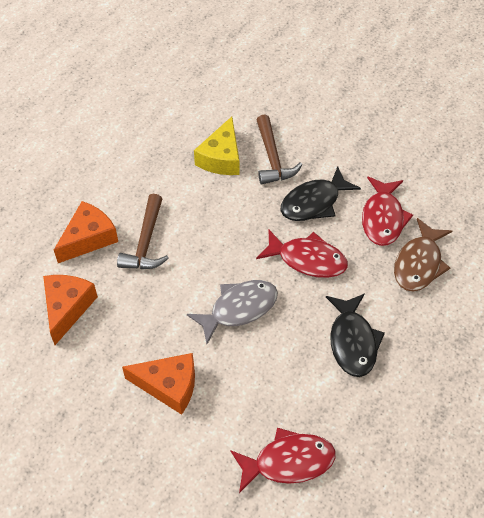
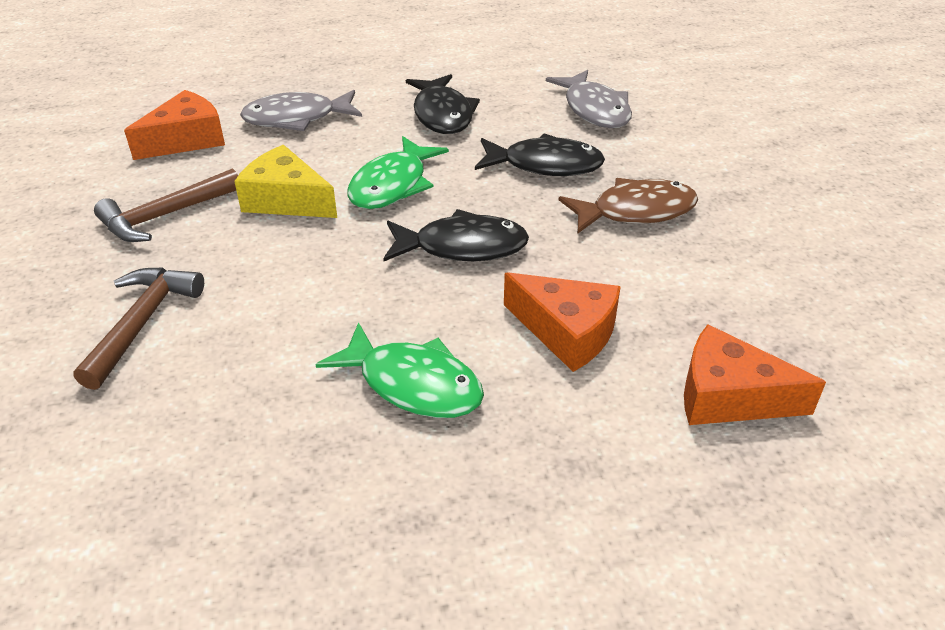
black fish: 2 -> 3
green fish: 0 -> 2
grey fish: 1 -> 2
red fish: 3 -> 0

